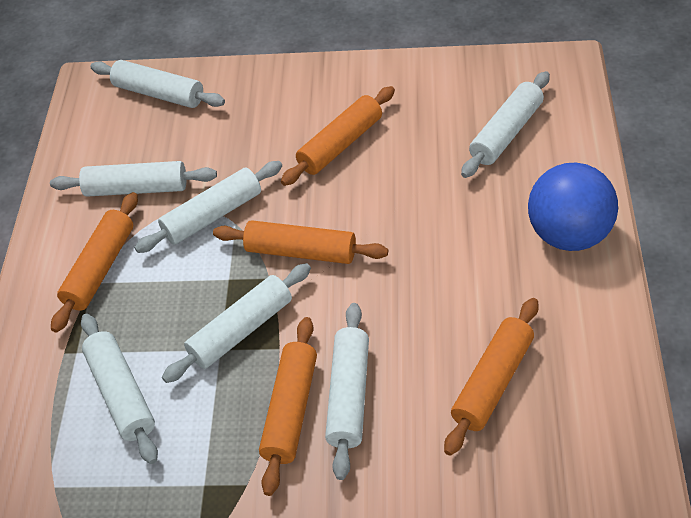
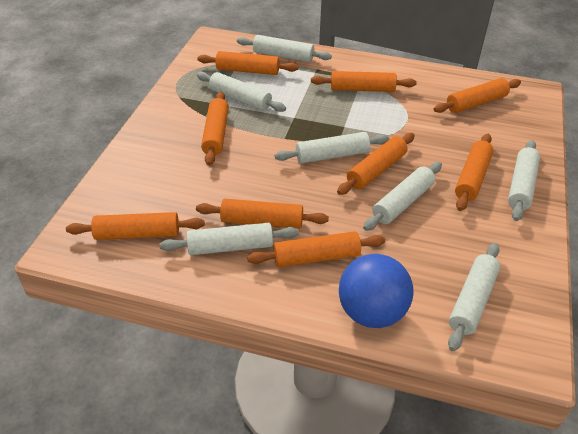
orange rolling pin: 5 -> 9

